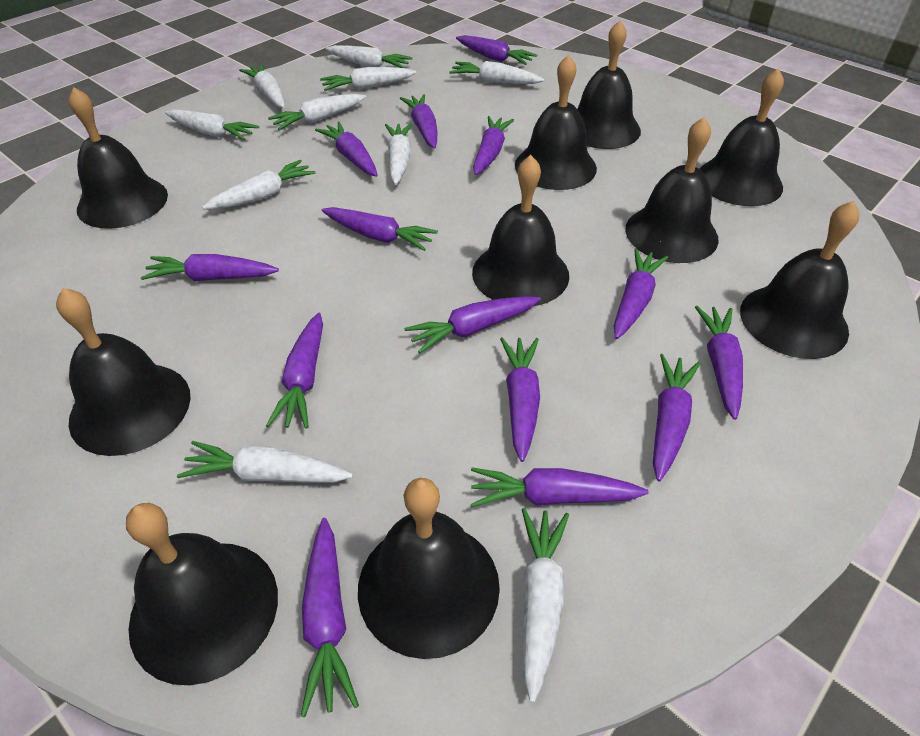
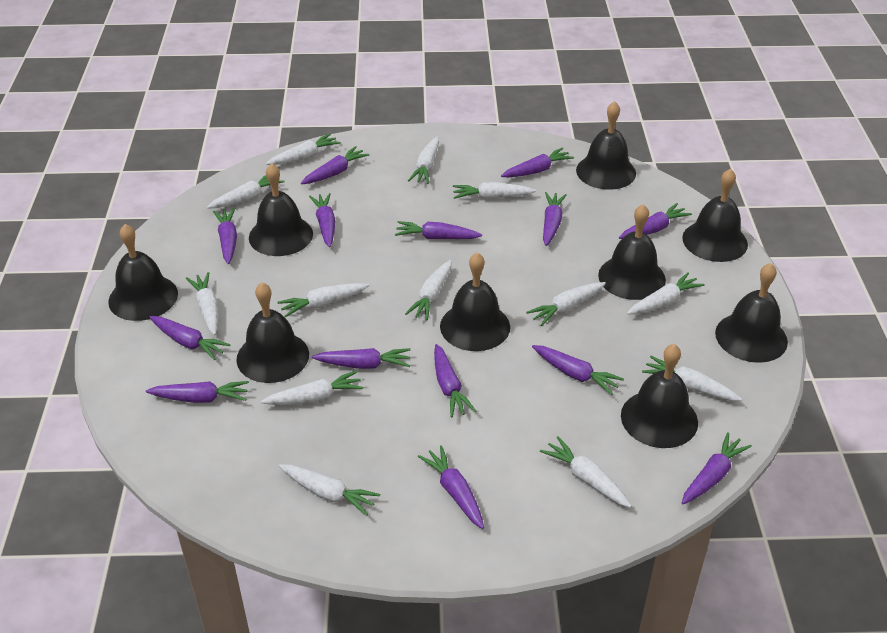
black bell: 10 -> 9
white carrot: 10 -> 13

